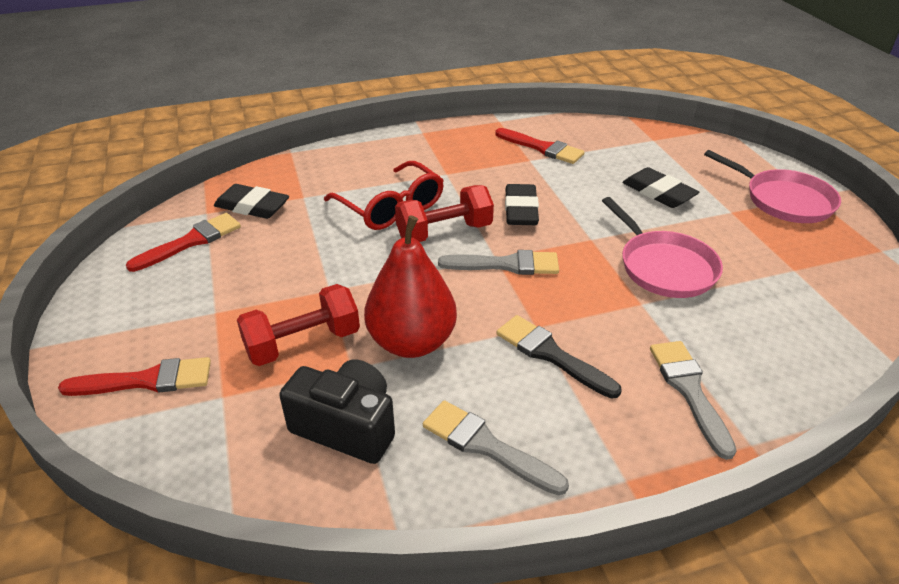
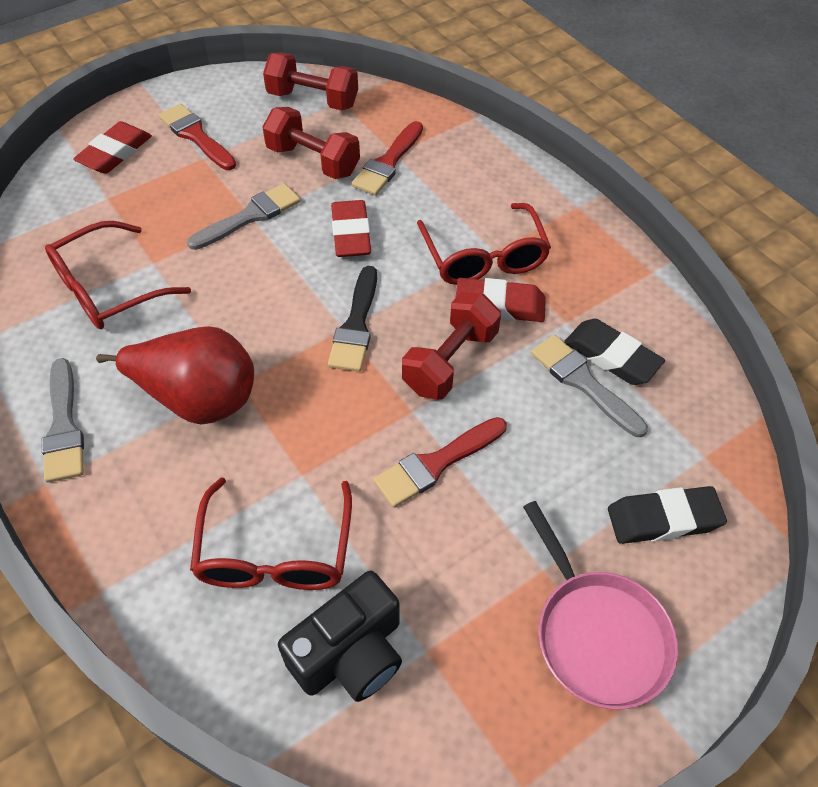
black eraser: 3 -> 2
pink pan: 2 -> 1
red dumbbell: 2 -> 3
red eraser: 0 -> 3
red glasses: 1 -> 3

